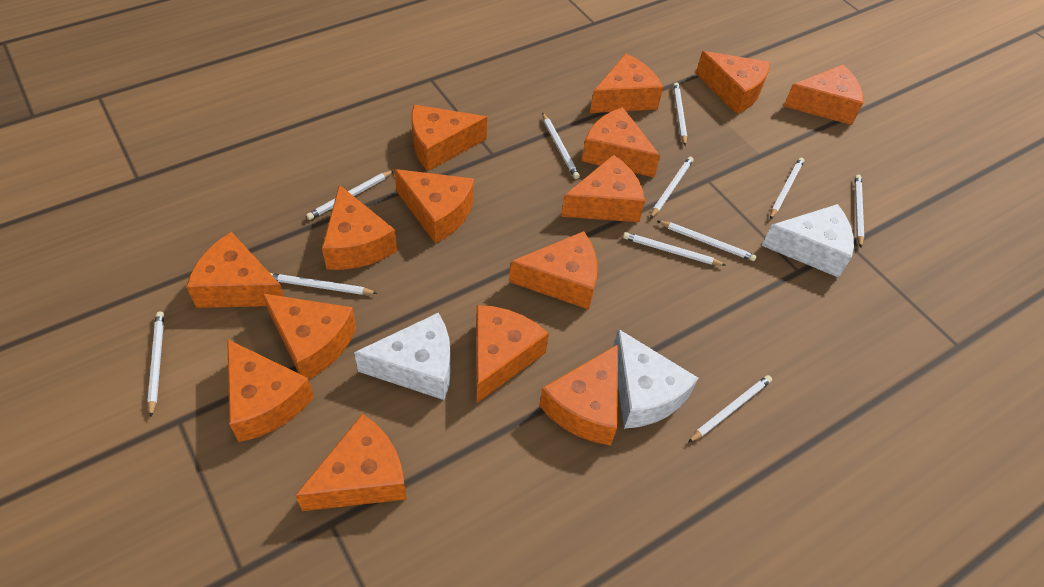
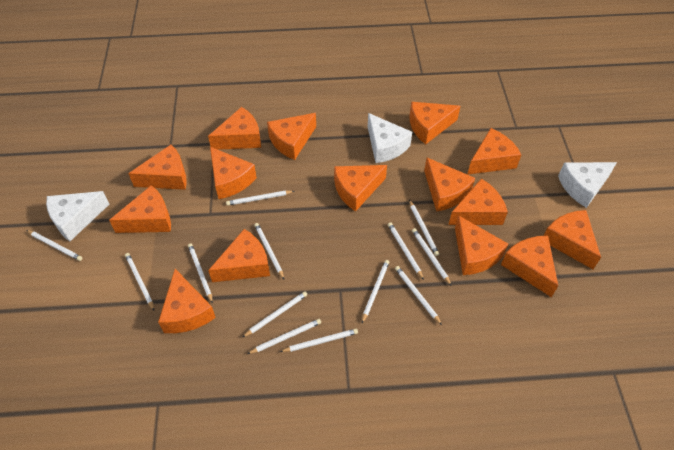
white pencil: 11 -> 13

